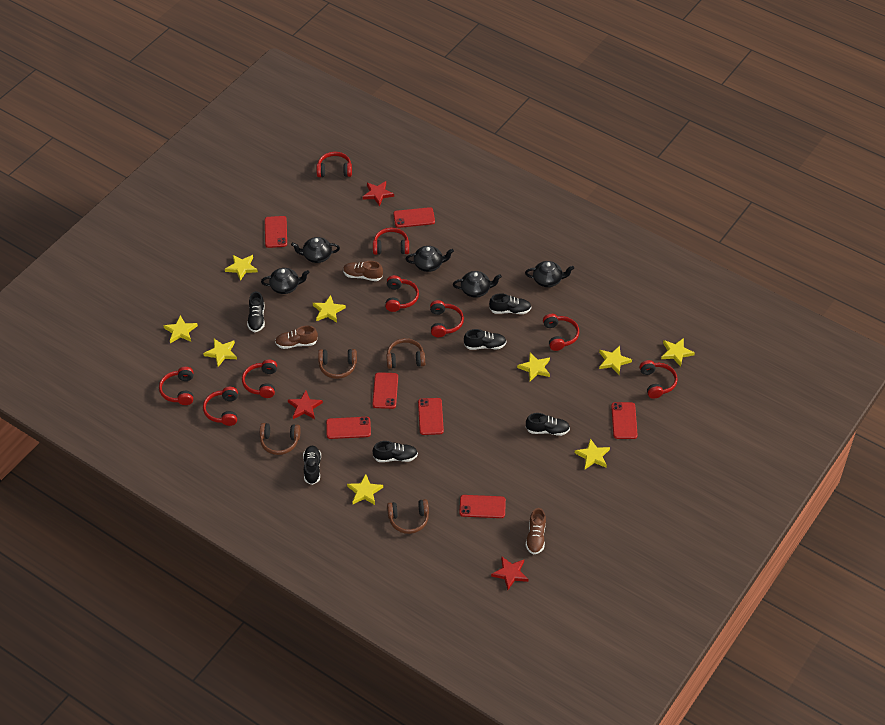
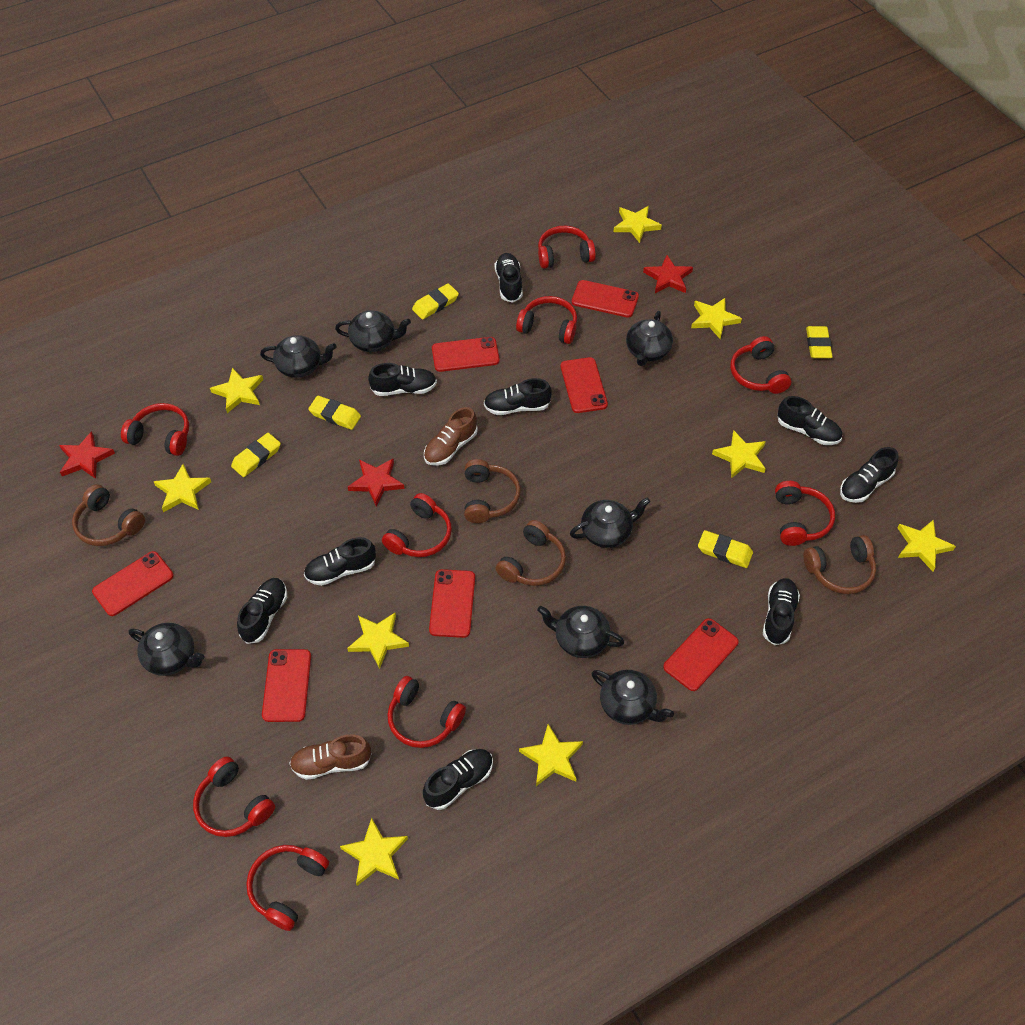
black shoe: 6 -> 9
black teapot: 5 -> 7
brown shoe: 3 -> 2
yellow eraser: 0 -> 5

